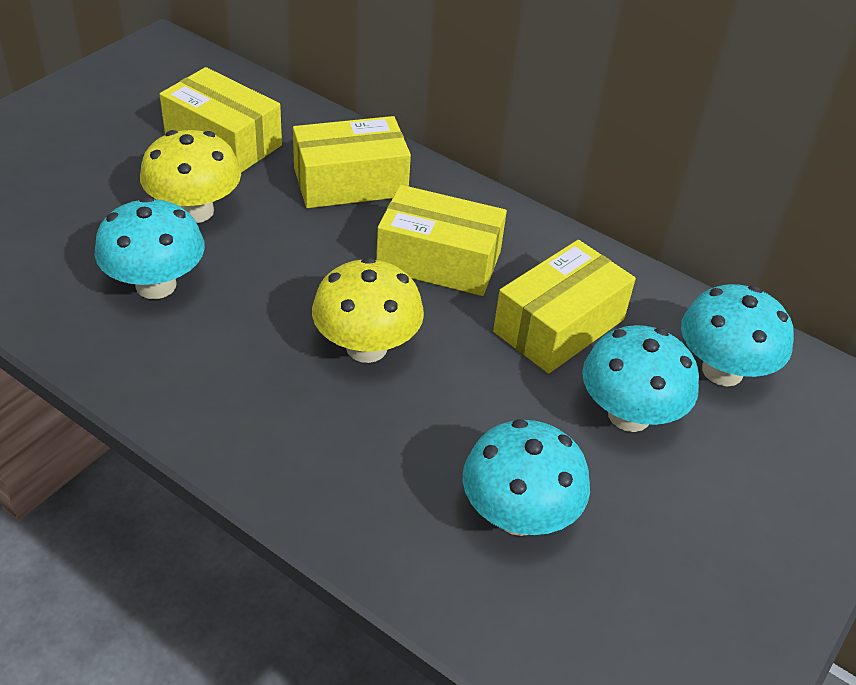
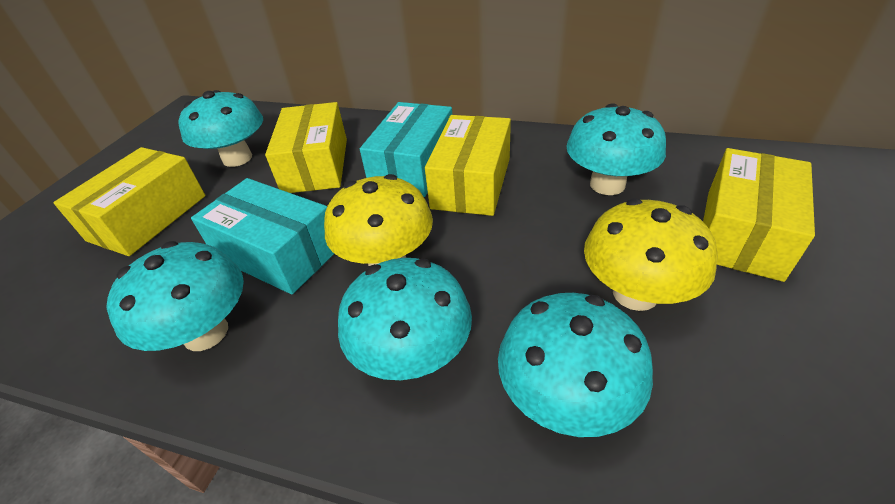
turquoise box: 0 -> 2
turquoise mushroom: 4 -> 5

